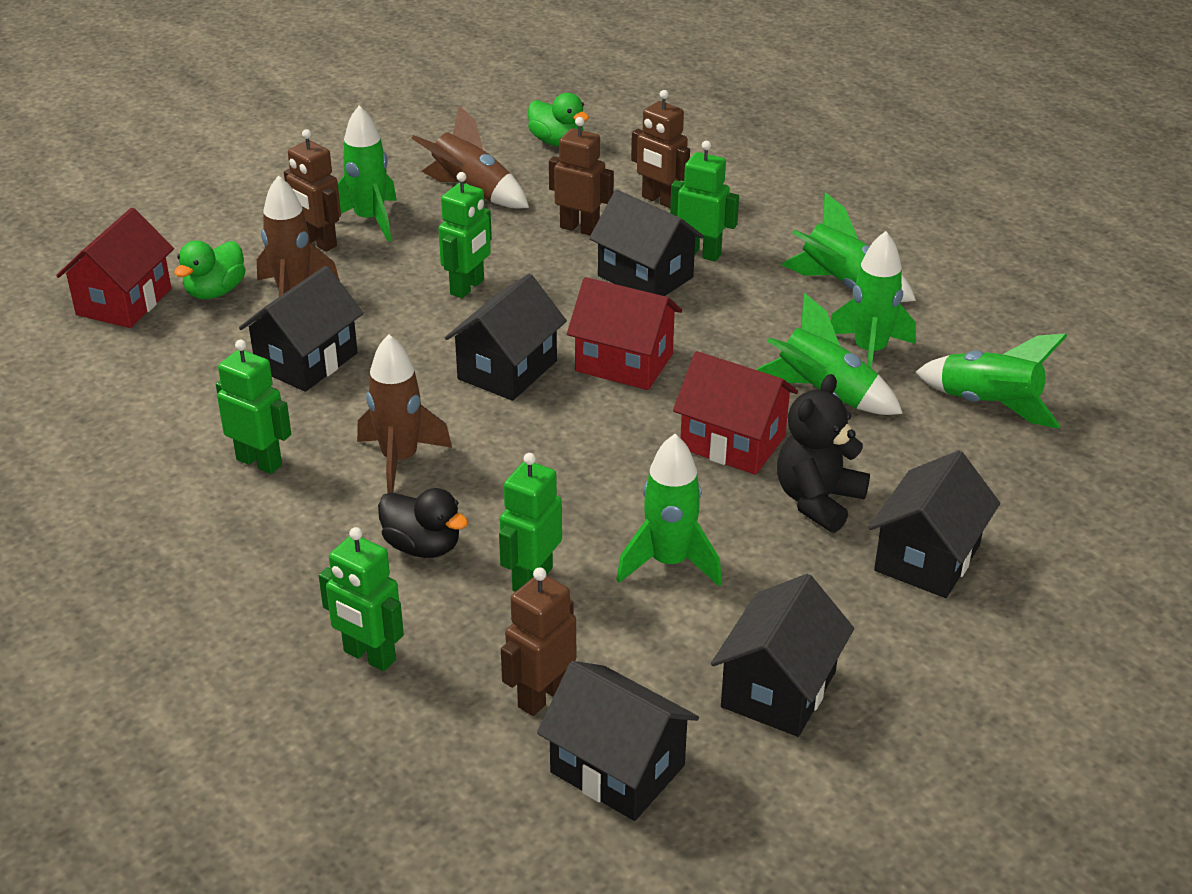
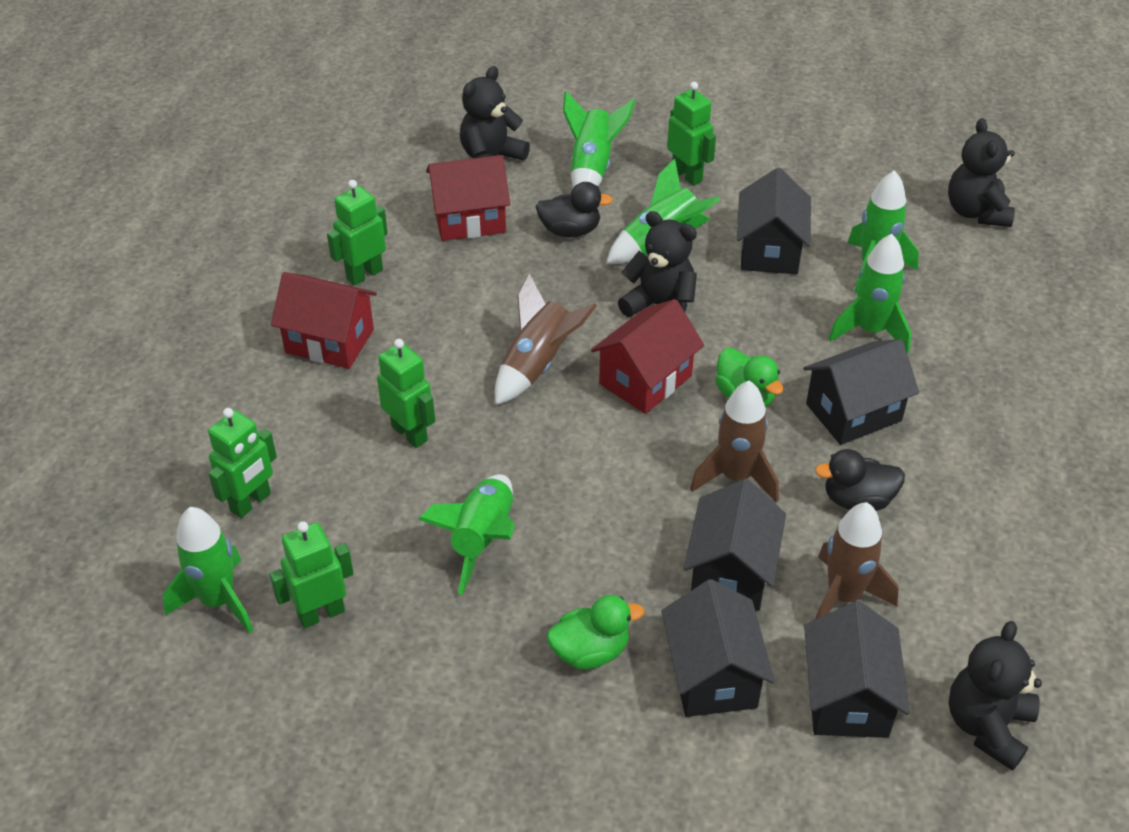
black duck: 1 -> 2
black house: 6 -> 5
black teddy bear: 1 -> 4
brown robot: 4 -> 0

